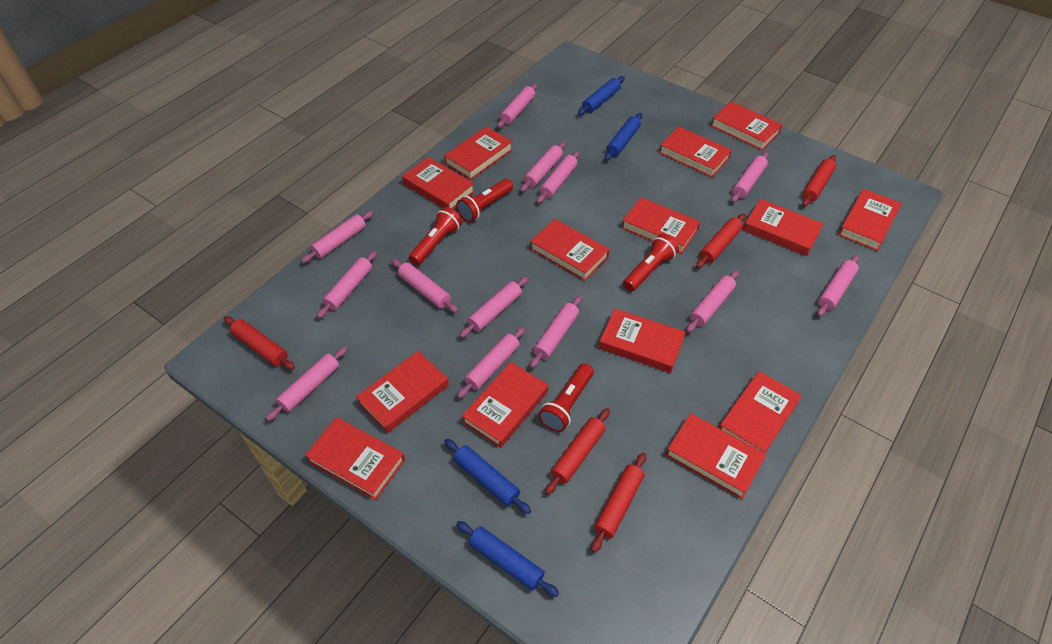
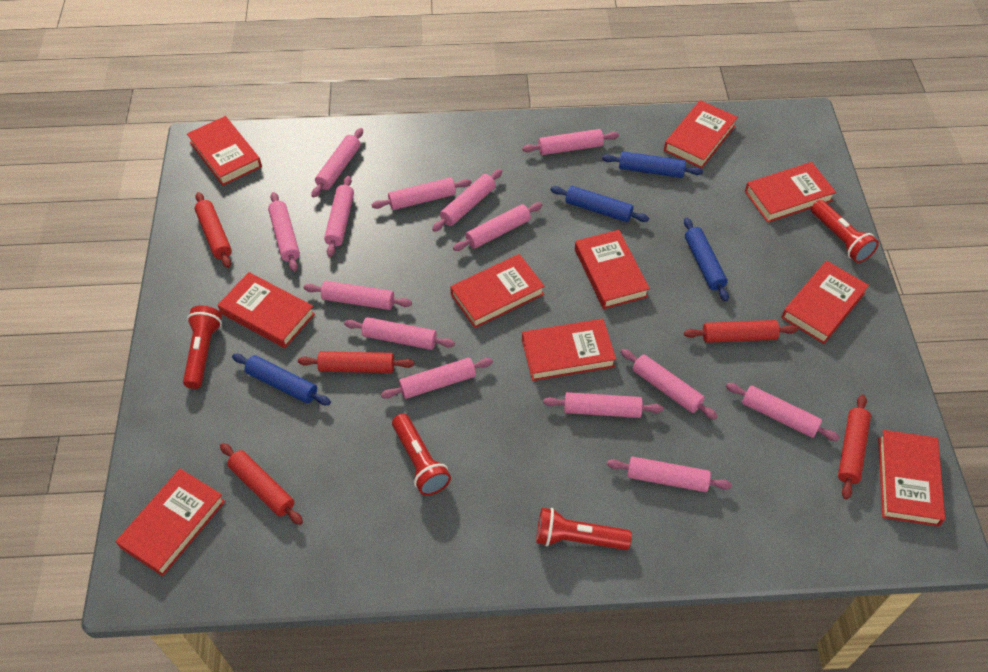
pink rolling pin: 13 -> 14
red book: 14 -> 10

